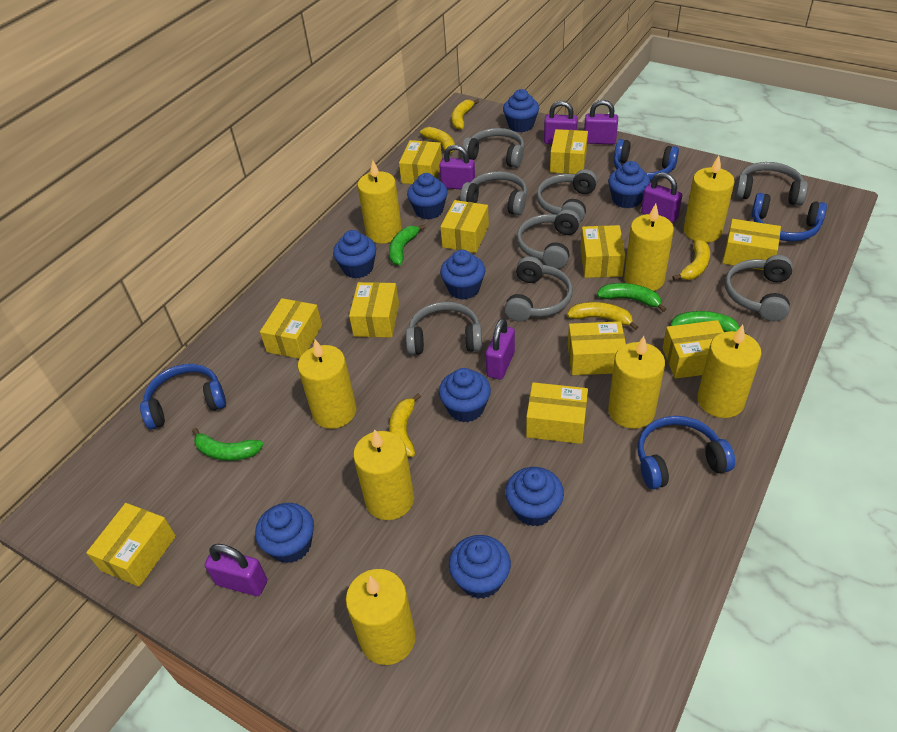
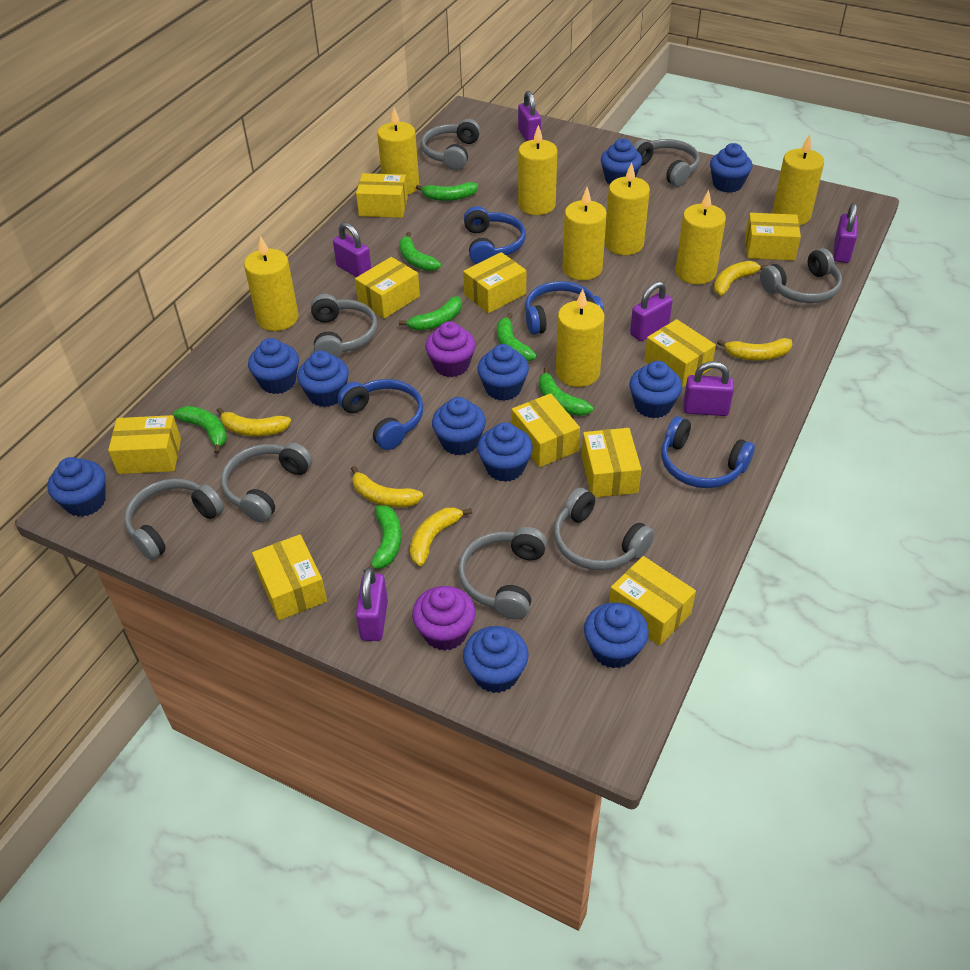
blue cupcake: 9 -> 11
green banana: 4 -> 7
purple cupcake: 0 -> 2
yellow box: 11 -> 10

